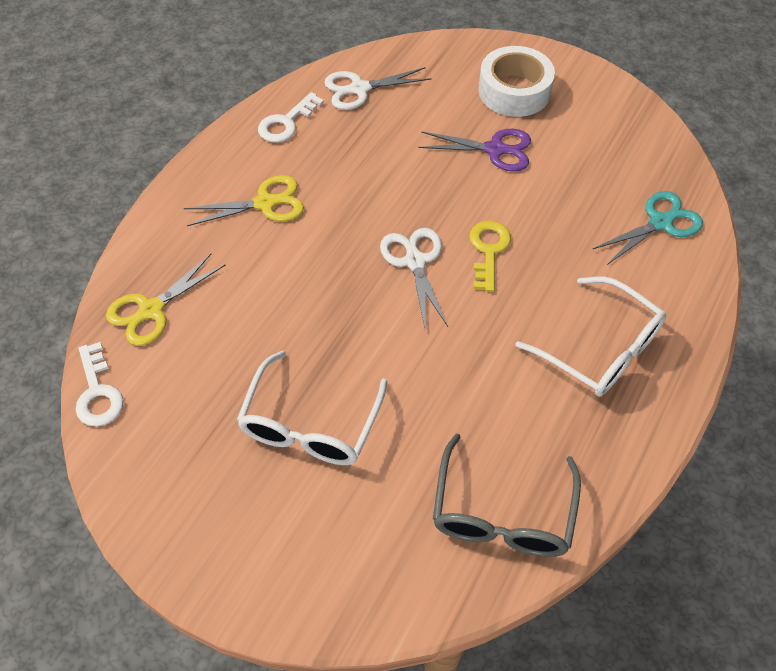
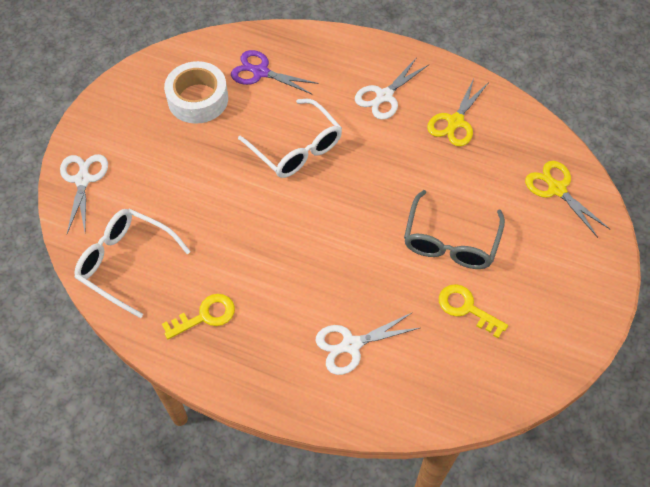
turquoise scissors: 1 -> 0
white key: 2 -> 0
white scissors: 2 -> 3
yellow key: 1 -> 2

